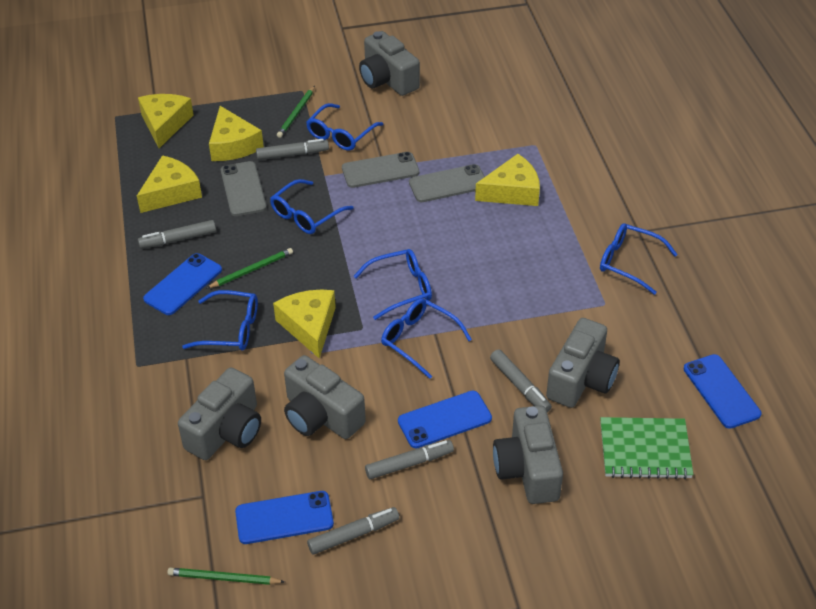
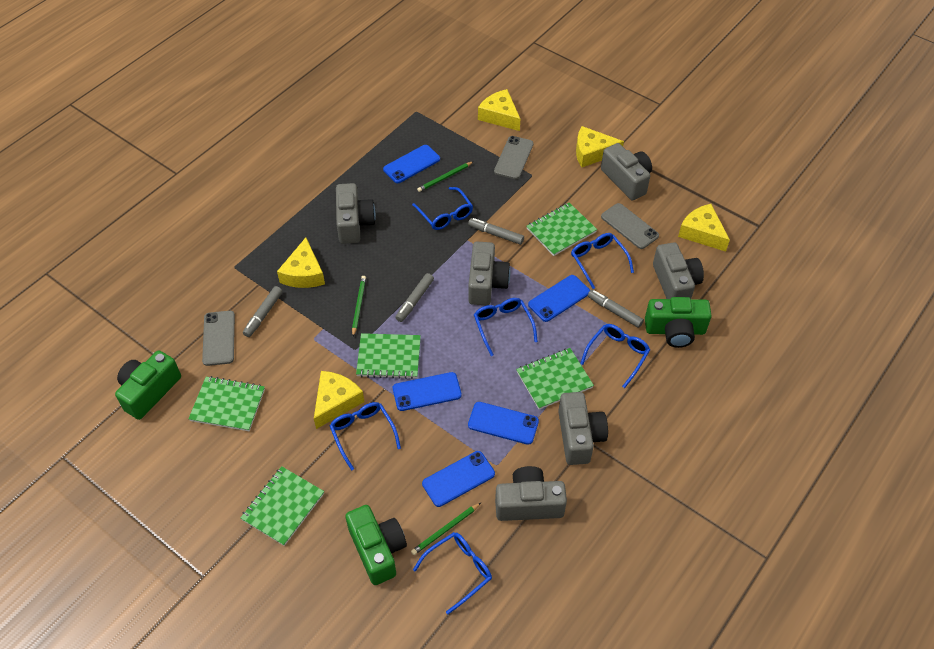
blue phone: 4 -> 5
green camera: 0 -> 3
green notebook: 1 -> 5
grey camera: 5 -> 6
grey marker: 5 -> 4

